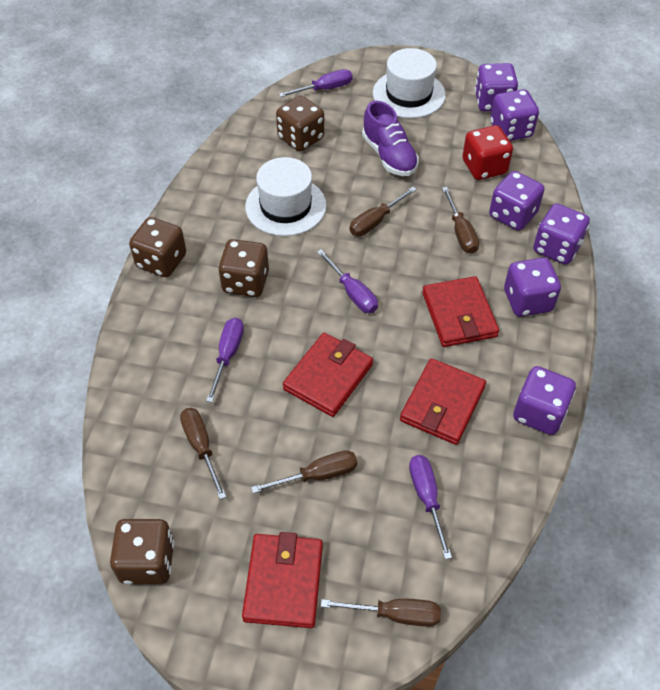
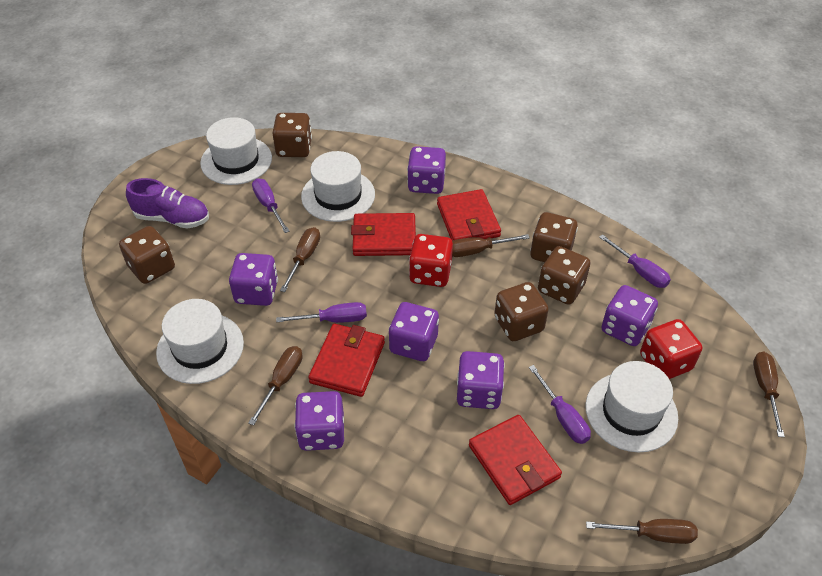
brown dice: 4 -> 5
red dice: 1 -> 2
white hat: 2 -> 4

